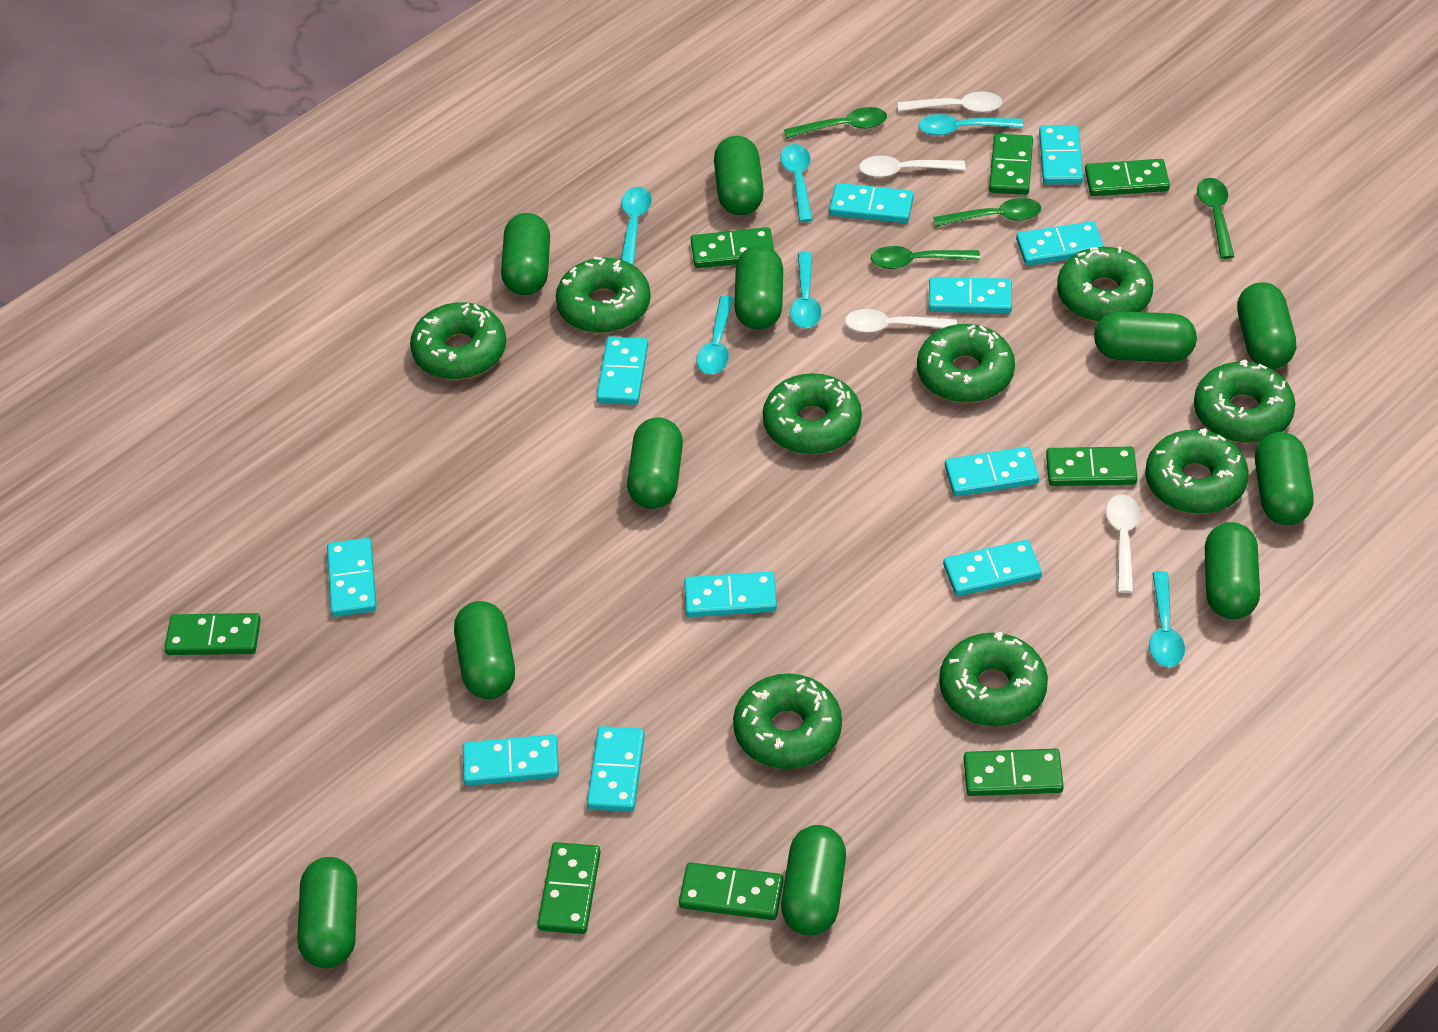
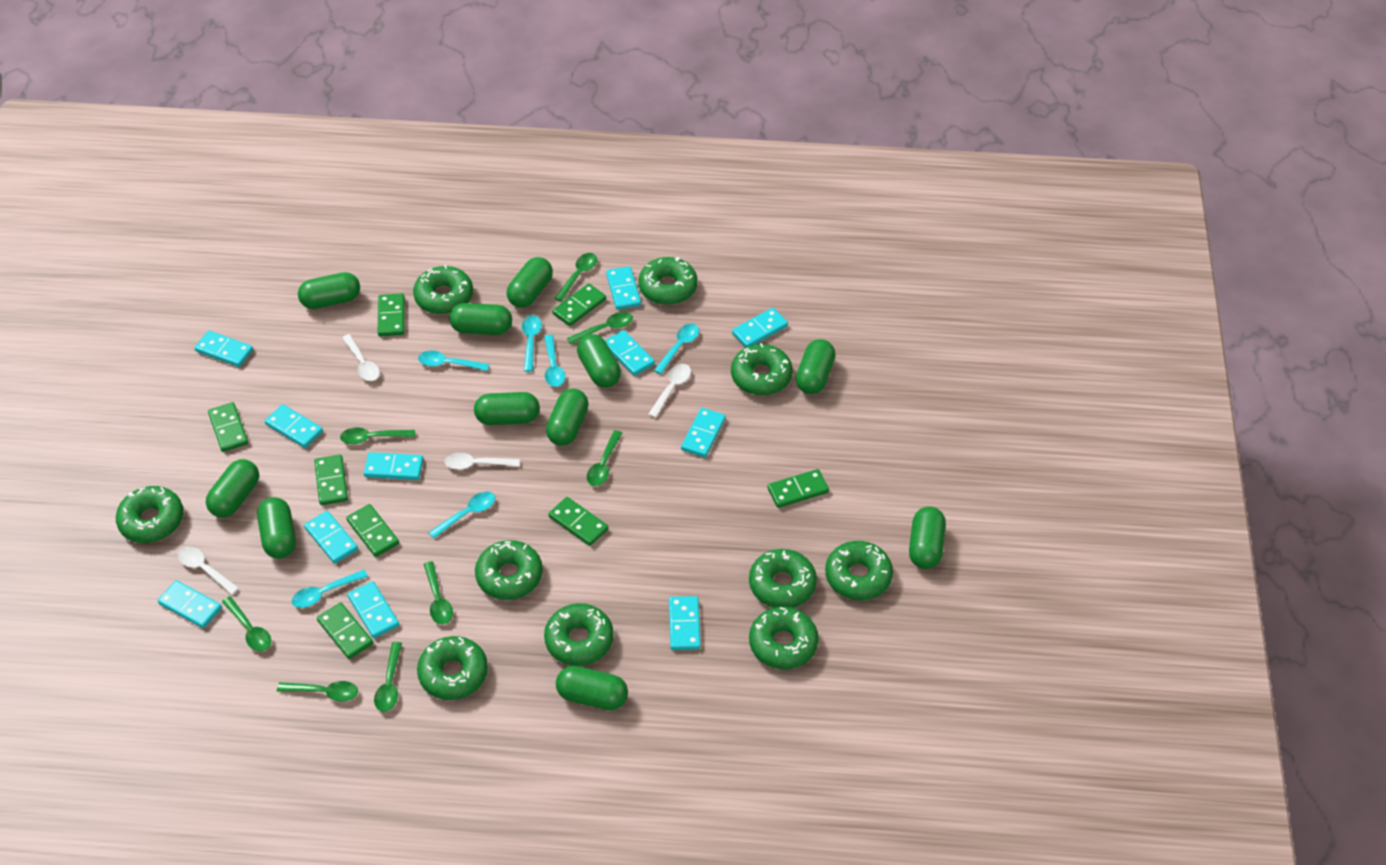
green donut: 9 -> 10
green spoon: 4 -> 8

